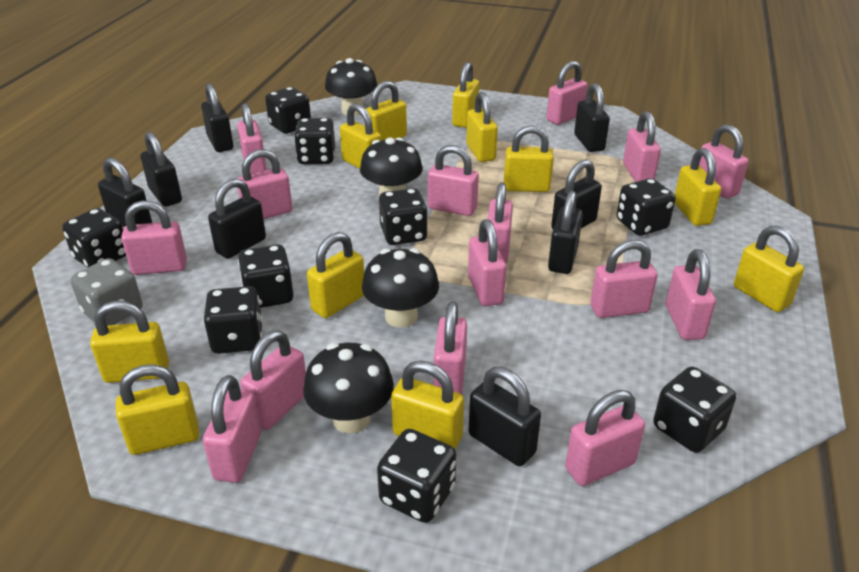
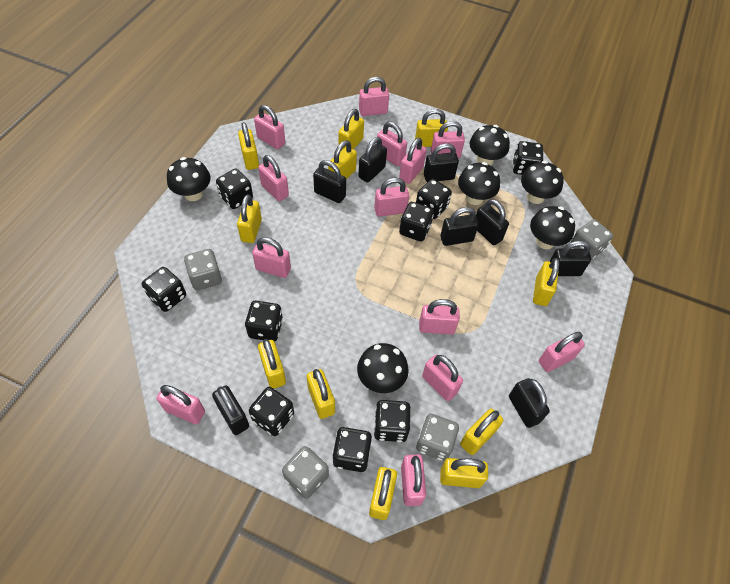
black mushroom: 4 -> 6
grey dice: 1 -> 4
pink padlock: 15 -> 13

